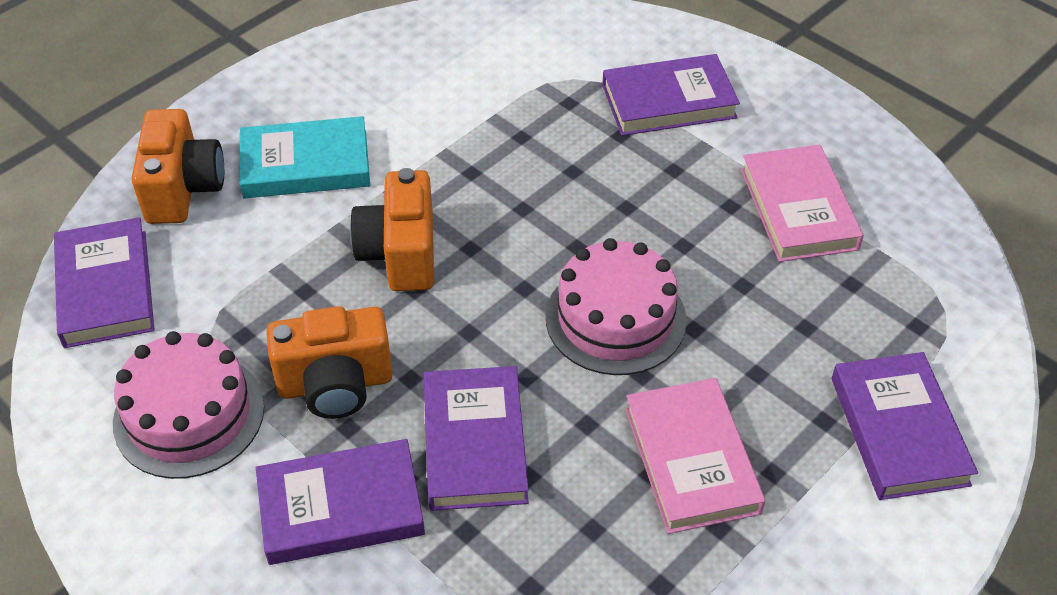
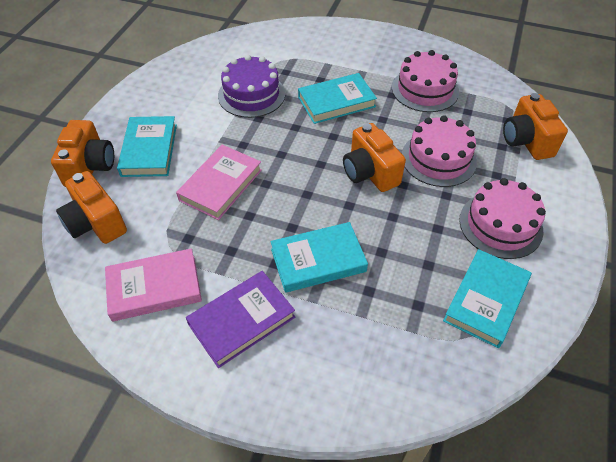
orange camera: 3 -> 4
pink cake: 2 -> 3
purple book: 5 -> 1
purple cake: 0 -> 1
turquoise book: 1 -> 4

